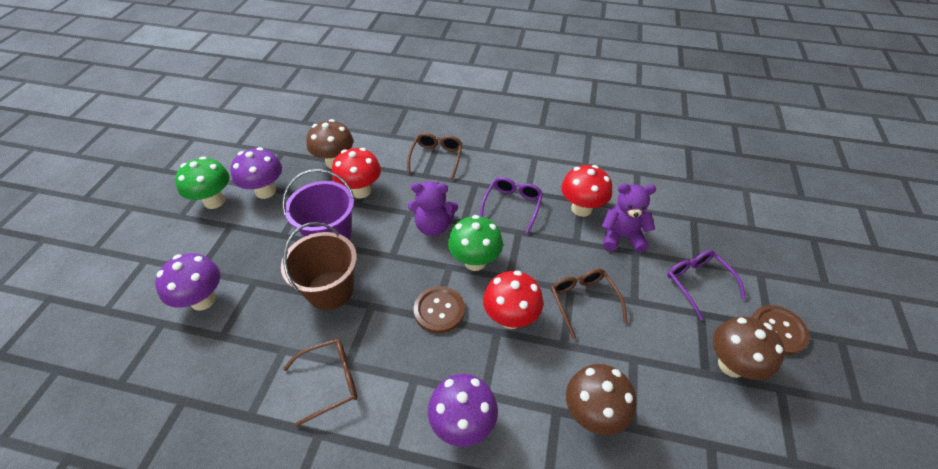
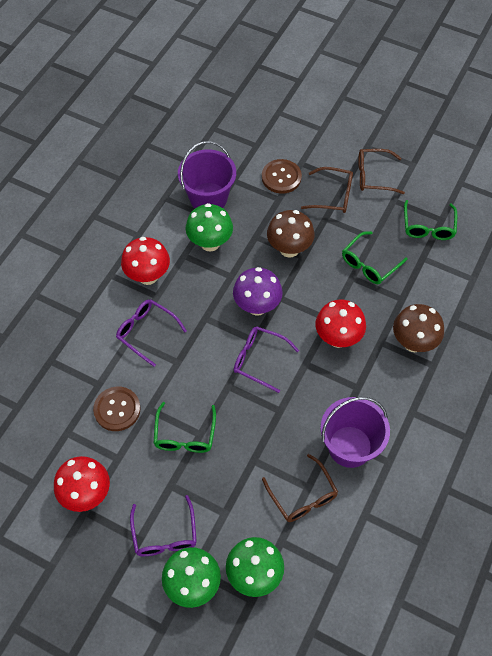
brown bucket: 1 -> 0
brown mushroom: 3 -> 2
green glasses: 0 -> 3
green mushroom: 2 -> 3
purple bucket: 1 -> 2
purple glasses: 2 -> 3
purple mushroom: 3 -> 1
purple teddy bear: 2 -> 0

